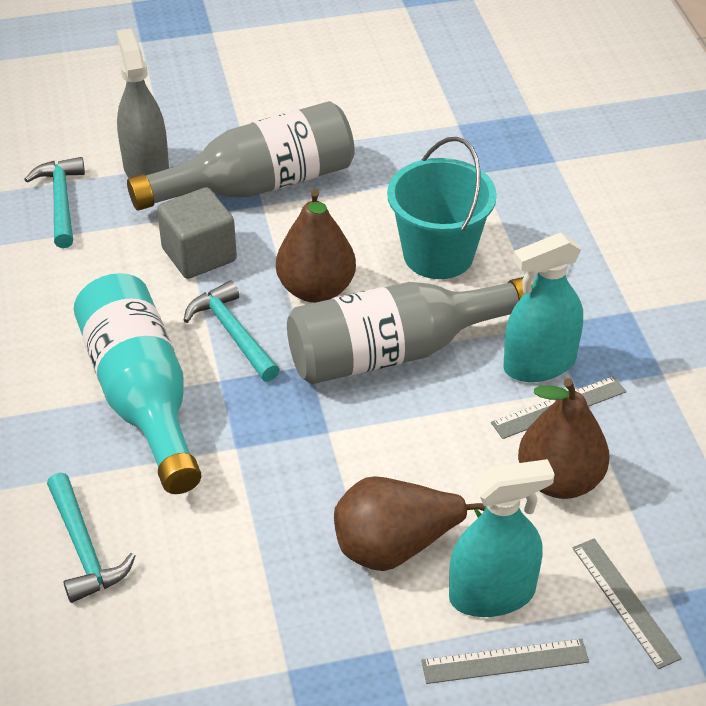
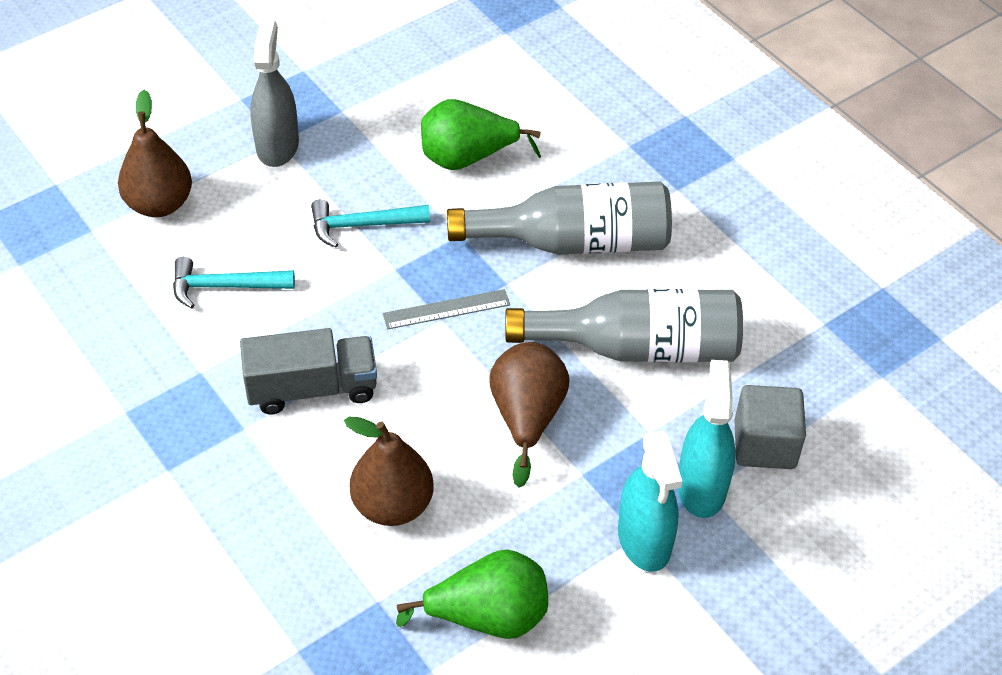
green pear: 0 -> 2
grey ruler: 3 -> 1
grey truck: 0 -> 1
turquoise bottle: 1 -> 0
turquoise bucket: 1 -> 0
turquoise hammer: 3 -> 2

